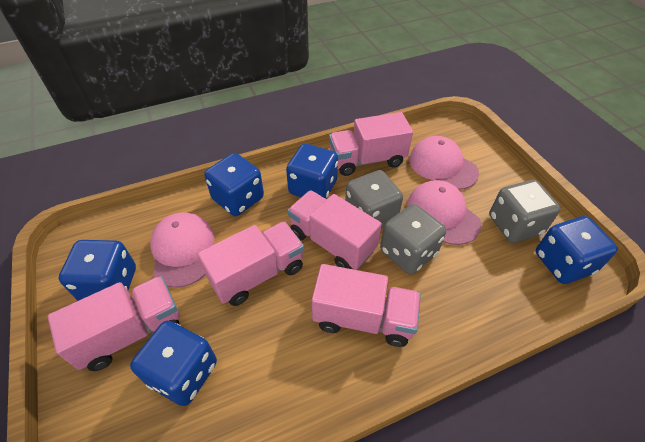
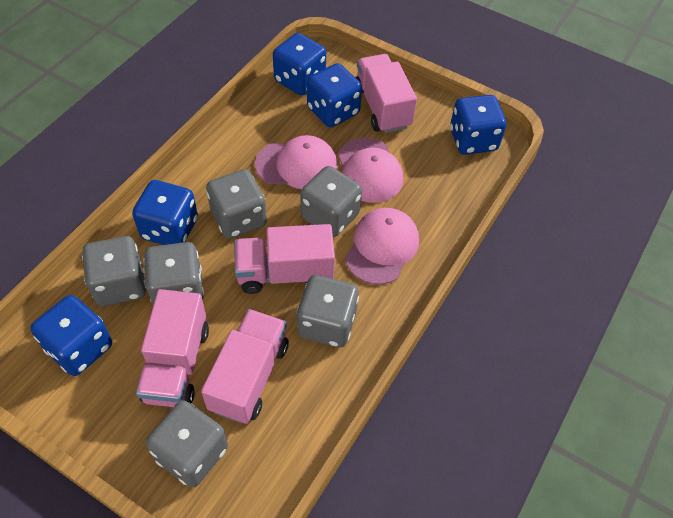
grey dice: 3 -> 6
pink truck: 5 -> 4

